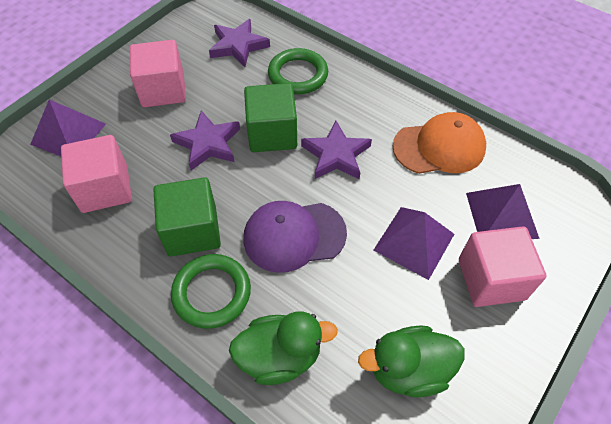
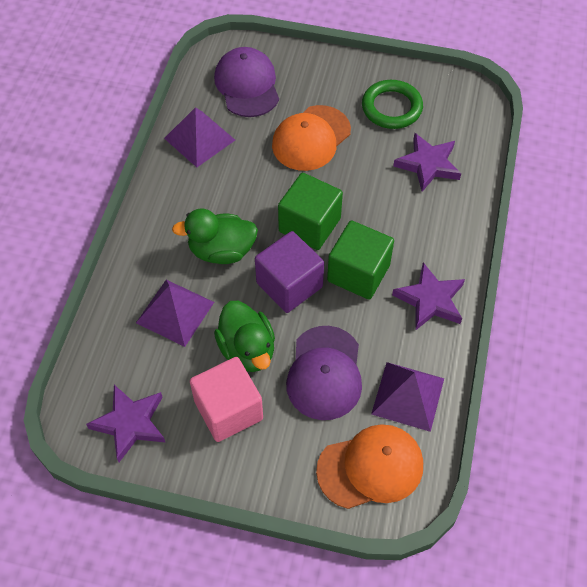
green ring: 2 -> 1
orange cap: 1 -> 2
pink cube: 3 -> 1
purple cap: 1 -> 2
purple cube: 0 -> 1

